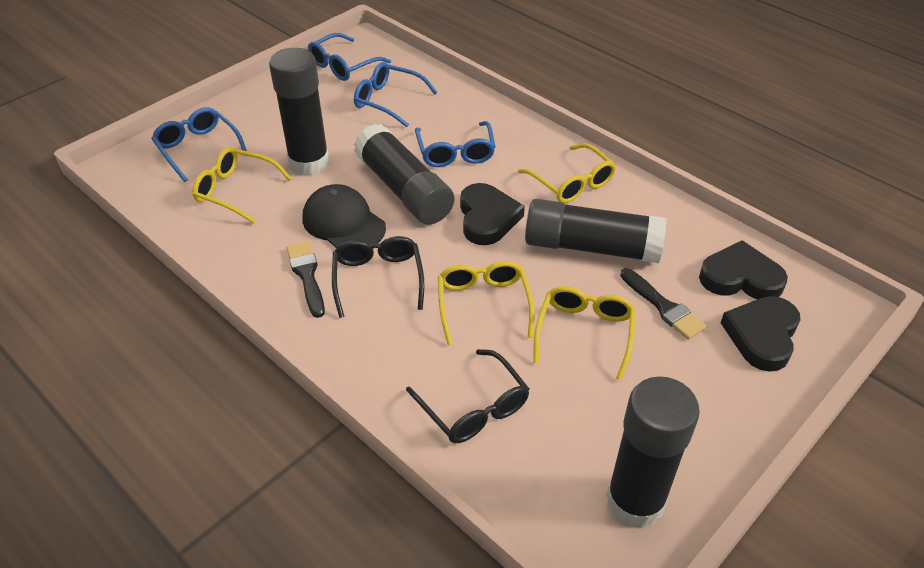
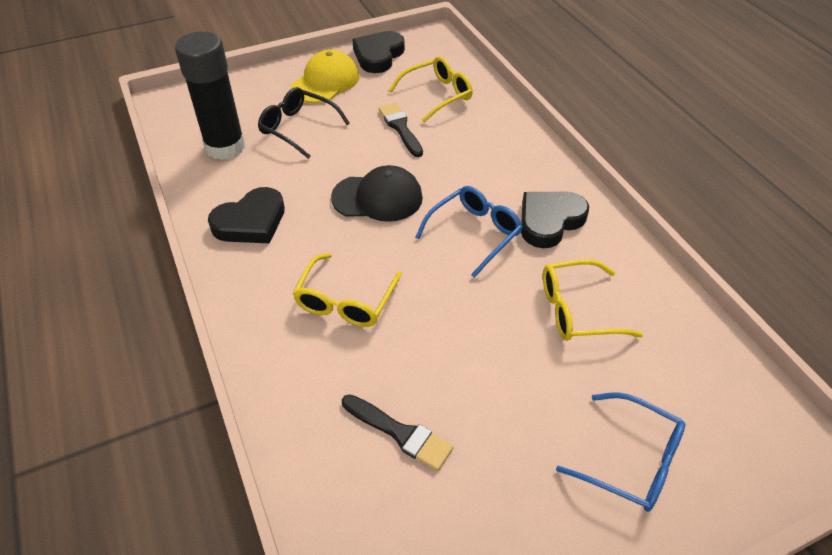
black glasses: 2 -> 1
black glue stick: 4 -> 1
blue glasses: 4 -> 2
yellow cap: 0 -> 1
yellow glasses: 4 -> 3

